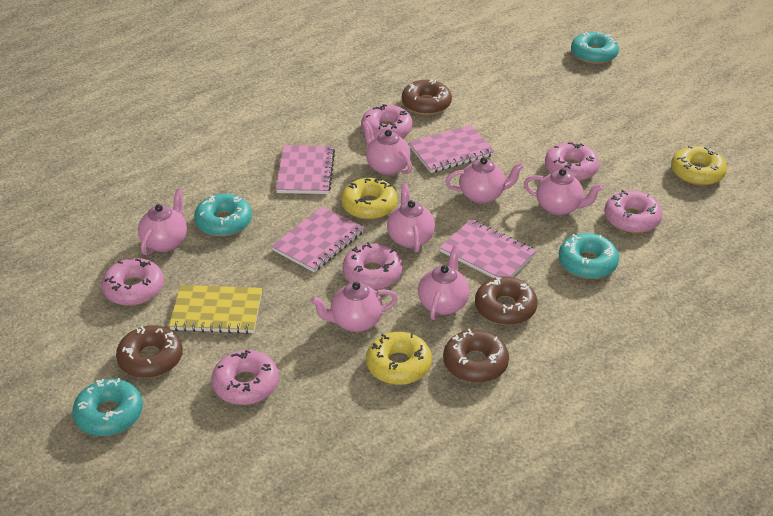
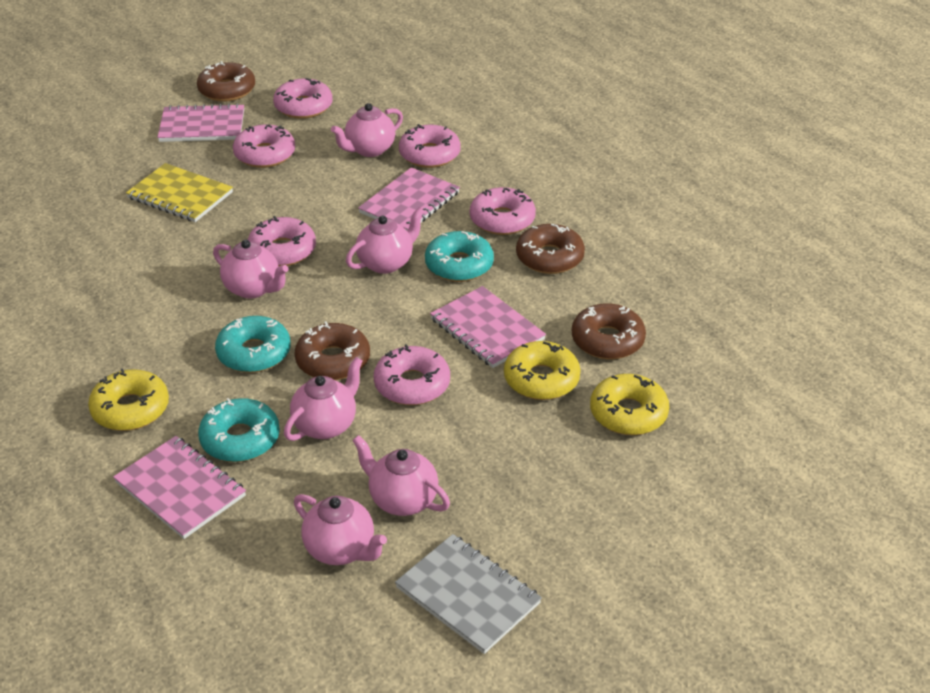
grey notebook: 0 -> 1
pink teapot: 7 -> 6
turquoise donut: 4 -> 3

